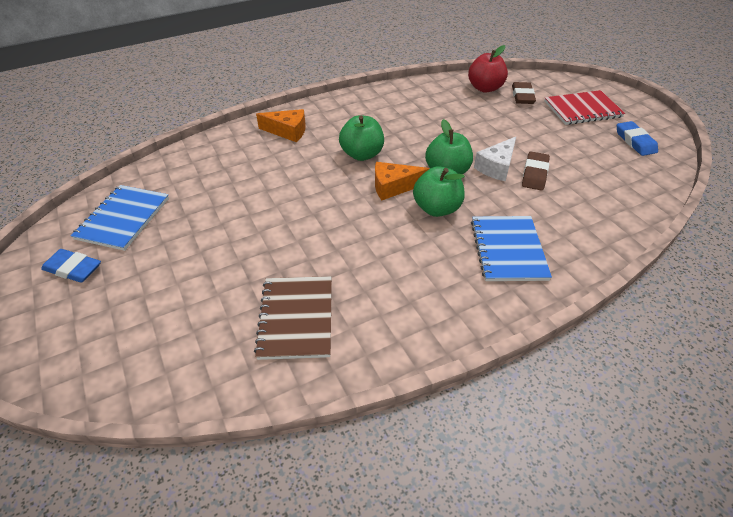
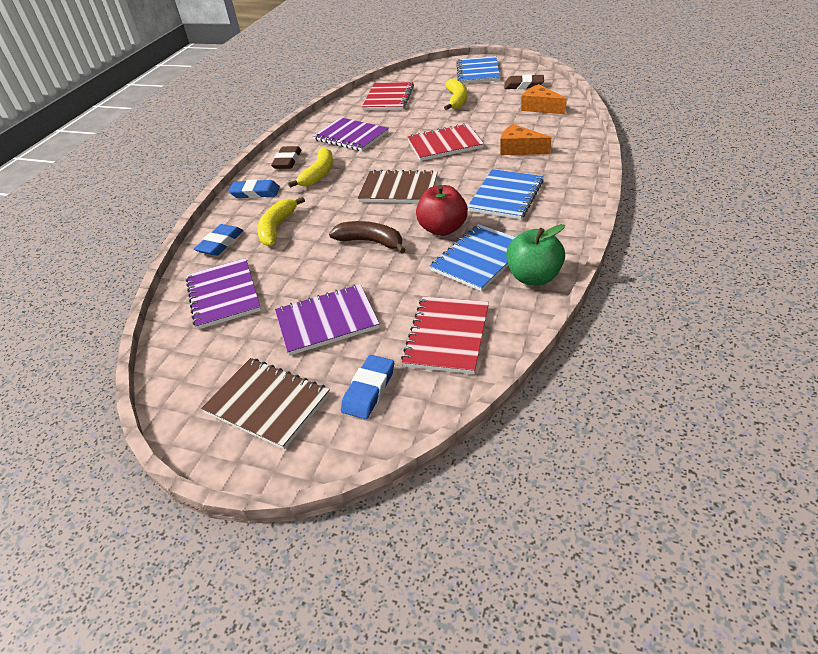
blue eraser: 2 -> 3
blue notebook: 2 -> 3
brown banana: 0 -> 1
brown notebook: 1 -> 2
green apple: 3 -> 1
purple notebook: 0 -> 3
red notebook: 1 -> 3
white cheese: 1 -> 0
yellow banana: 0 -> 3

